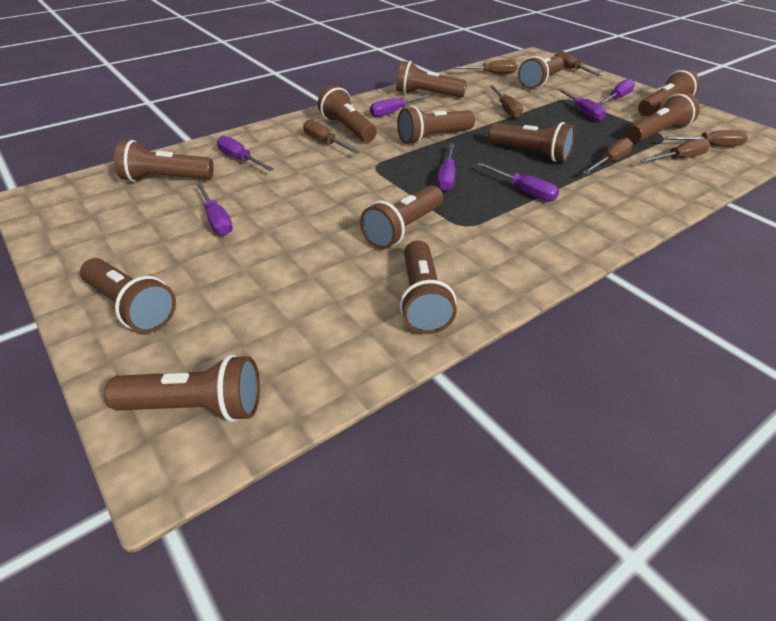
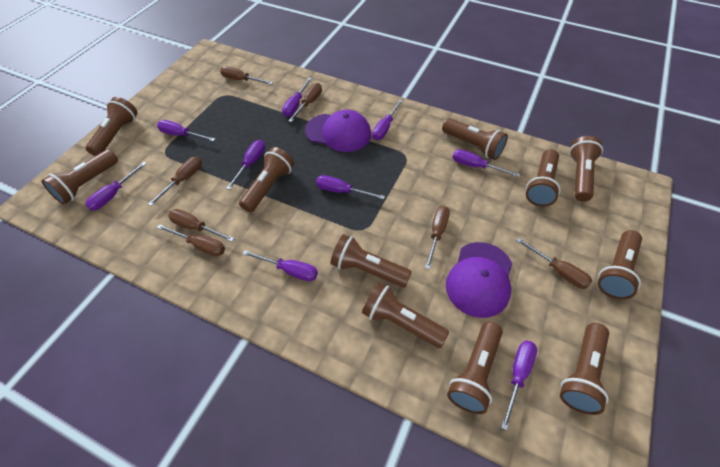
brown flashlight: 12 -> 11
purple cap: 0 -> 2
purple screwdriver: 7 -> 9

